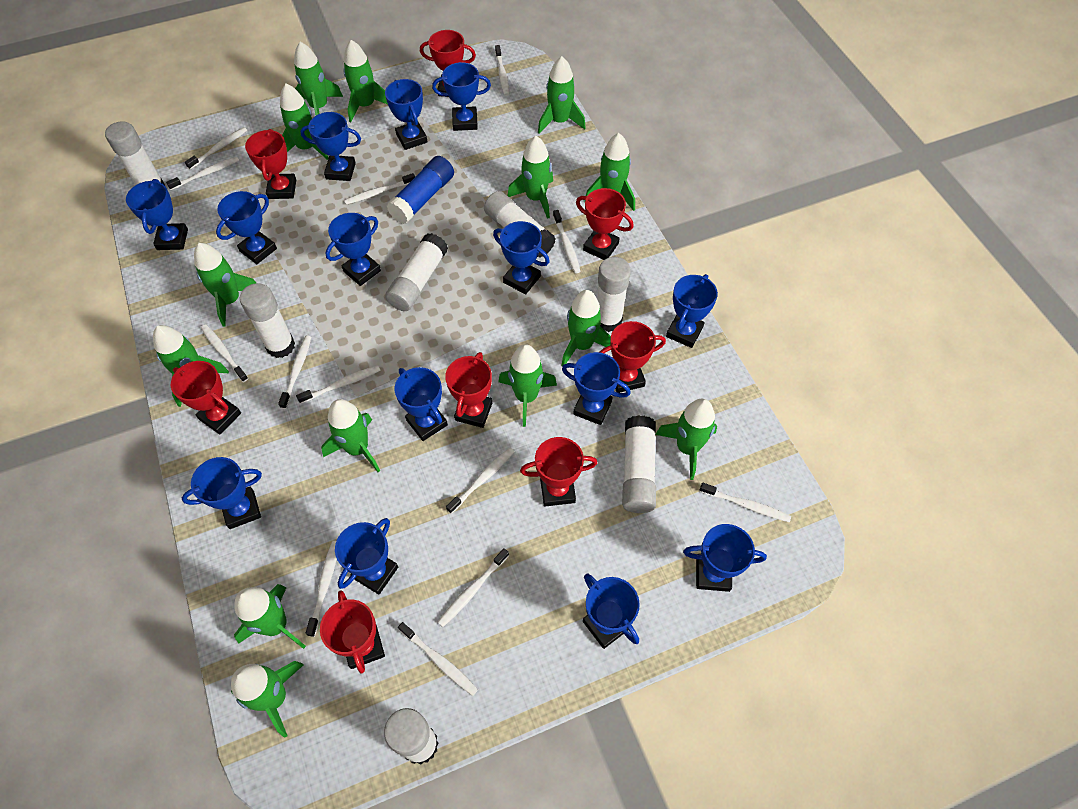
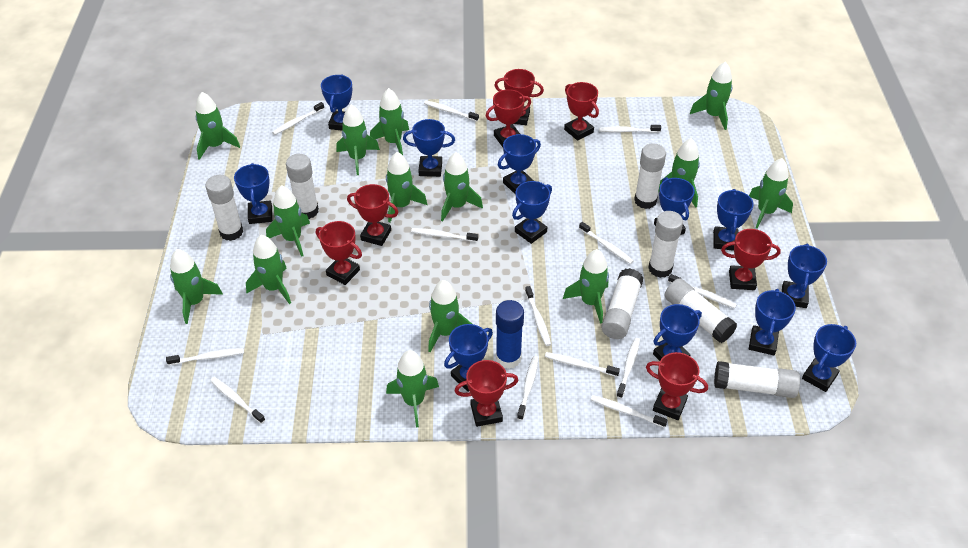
blue trophy: 14 -> 12

